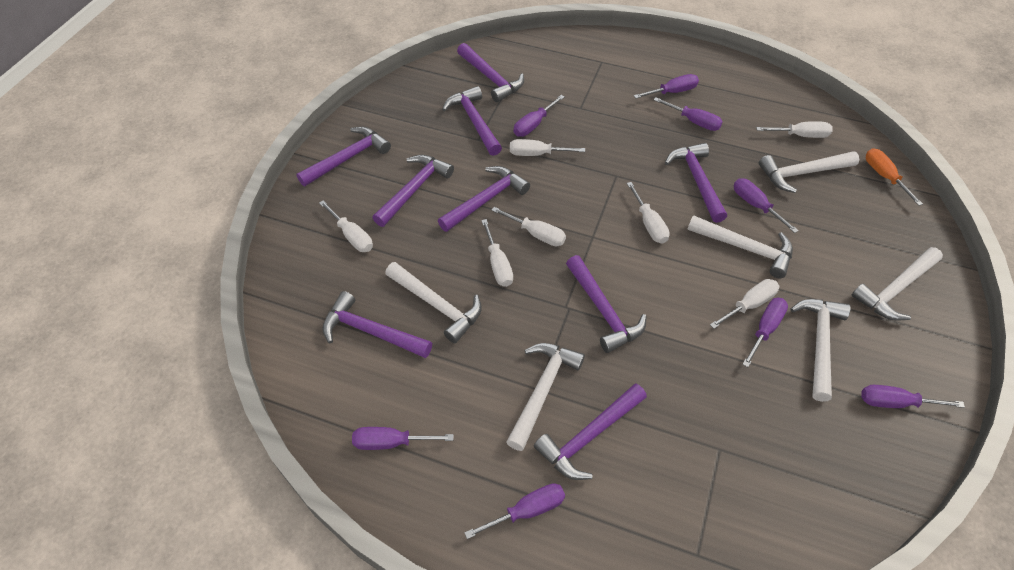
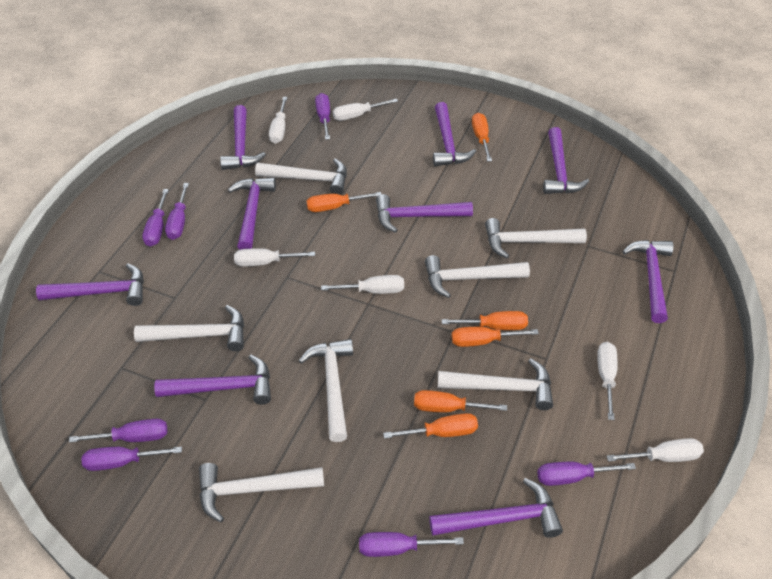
orange screwdriver: 1 -> 6
purple screwdriver: 8 -> 7
white hammer: 6 -> 7
white screwdriver: 7 -> 6

